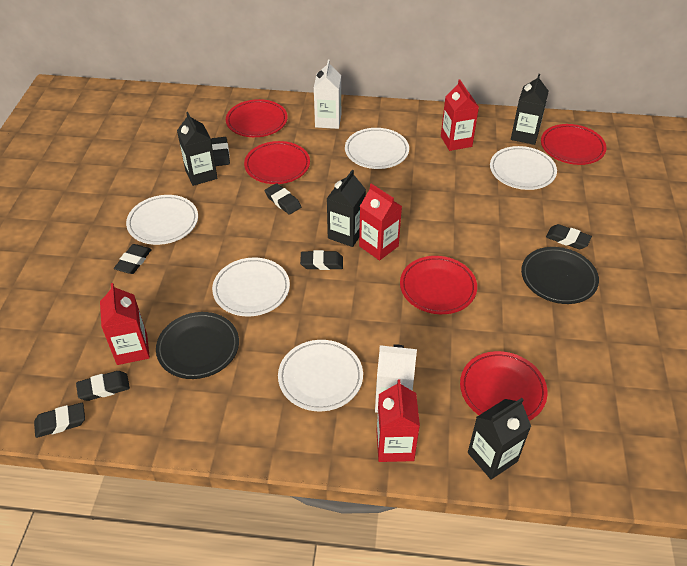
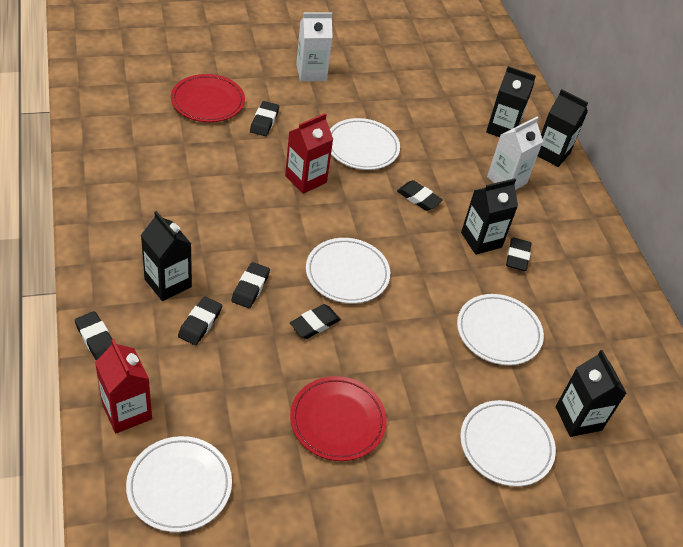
black carton: 4 -> 5
black plate: 2 -> 0
red carton: 4 -> 2
red plate: 5 -> 2

